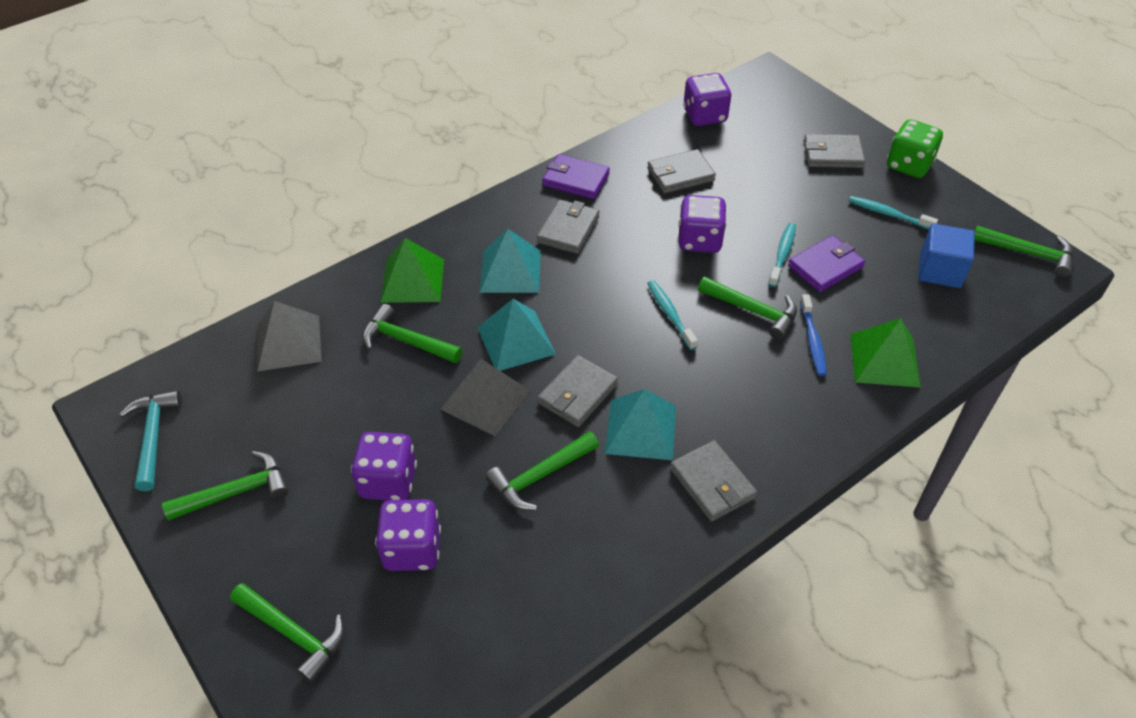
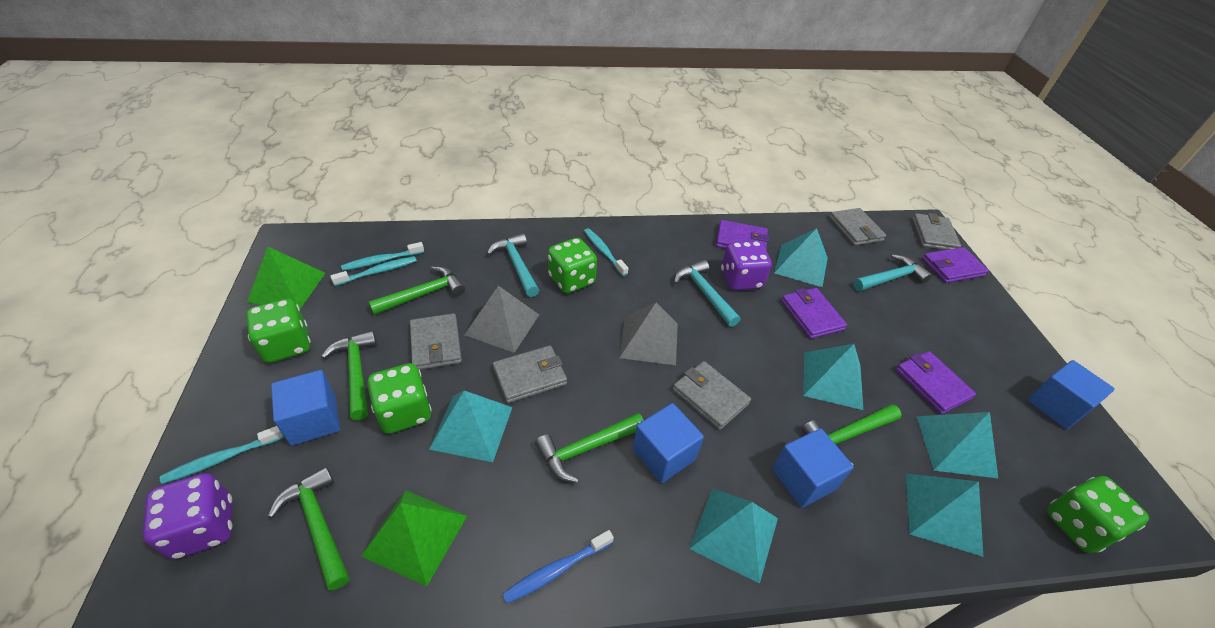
blue cube: 1 -> 4
green dice: 1 -> 4
green hammer: 6 -> 5
purple dice: 4 -> 2
purple wallet: 2 -> 4
turquoise hammer: 1 -> 3
turquoise pyramid: 3 -> 6
turquoise toothbrush: 3 -> 4

